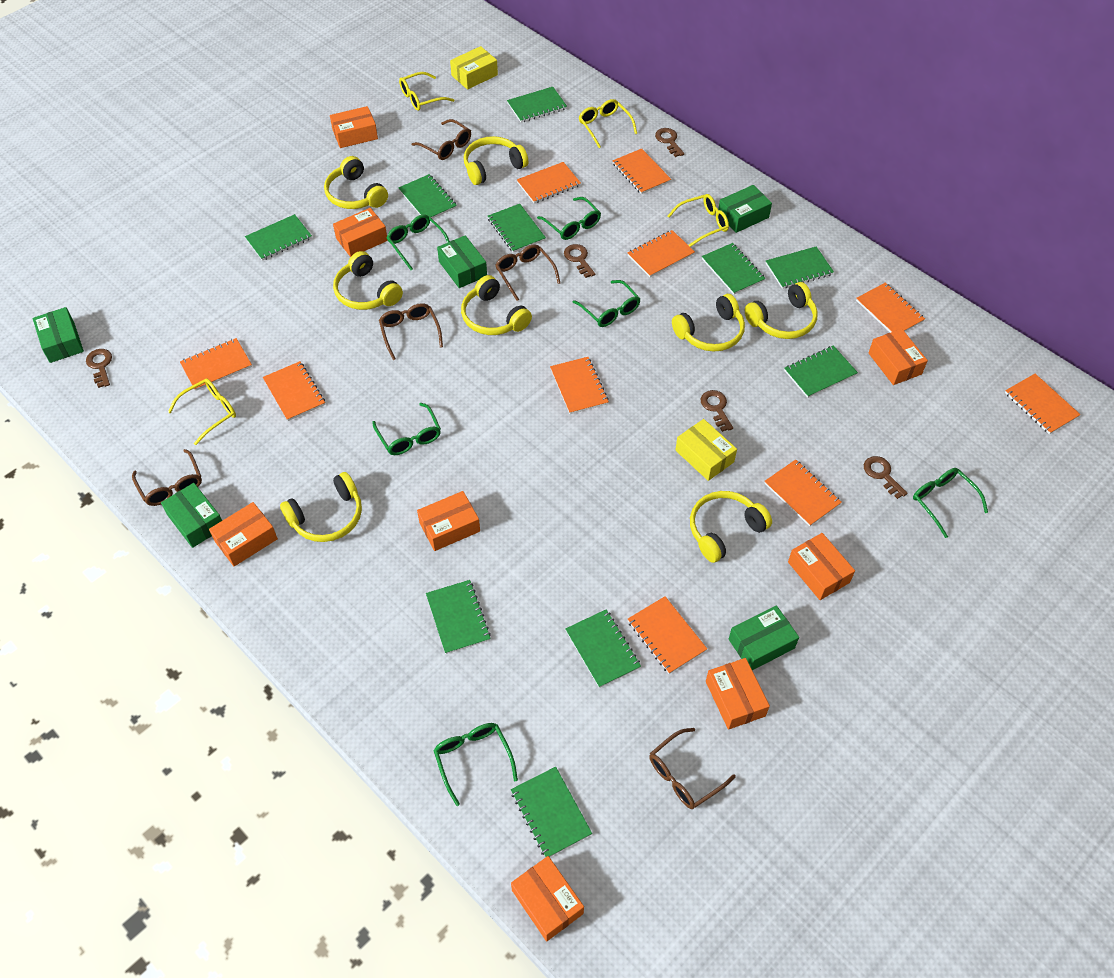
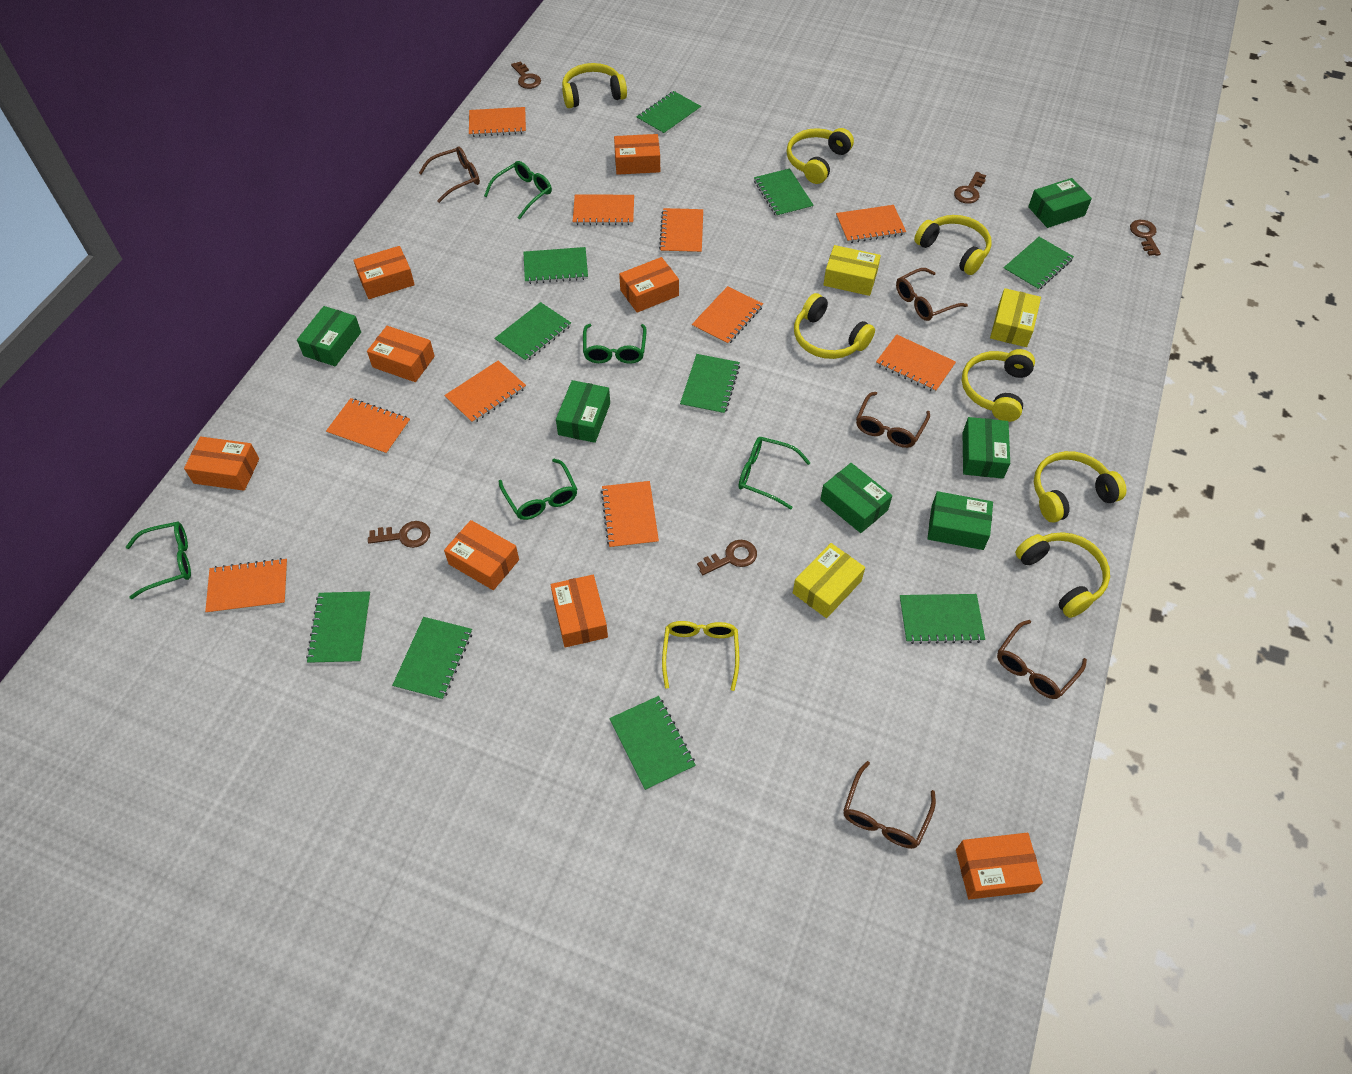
green box: 5 -> 6
green glasses: 6 -> 5
yellow box: 2 -> 3
yellow glasses: 4 -> 1
yellow headphones: 8 -> 7

